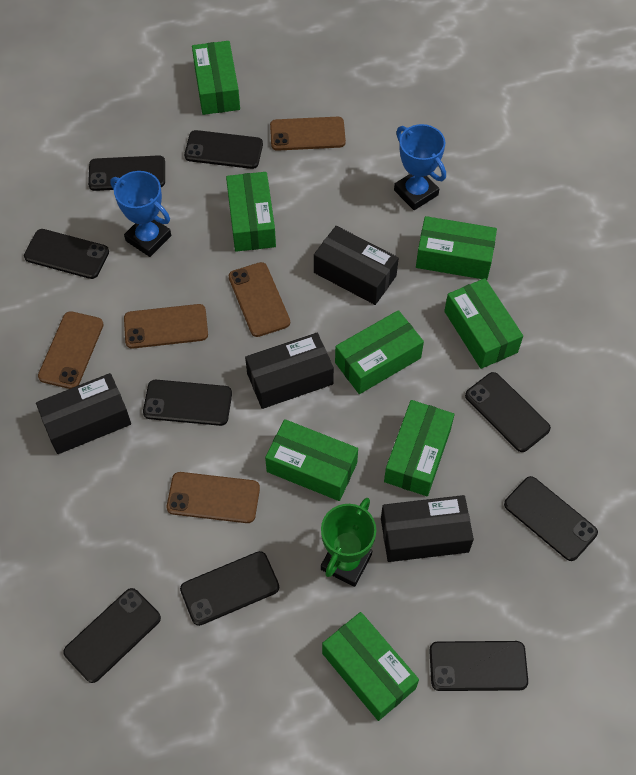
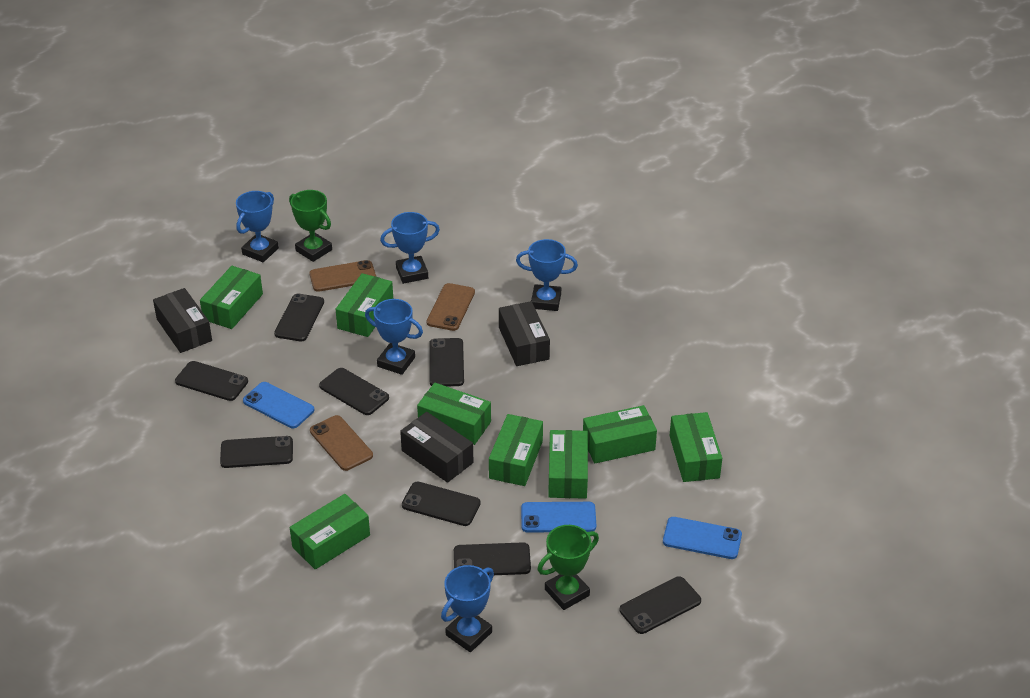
black box: 4 -> 3
black phone: 9 -> 8
blue phone: 0 -> 3
blue trophy: 2 -> 5
brown phone: 5 -> 3
green trophy: 1 -> 2

